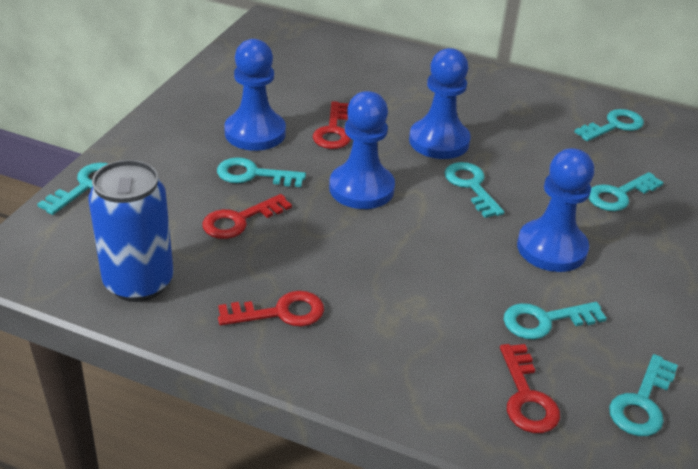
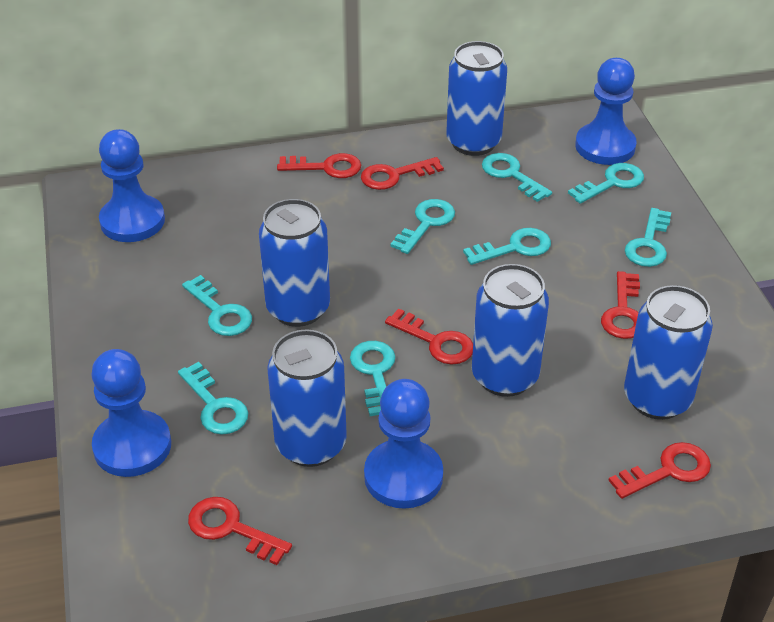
blue can: 1 -> 5
red key: 4 -> 6
turquoise key: 7 -> 8

